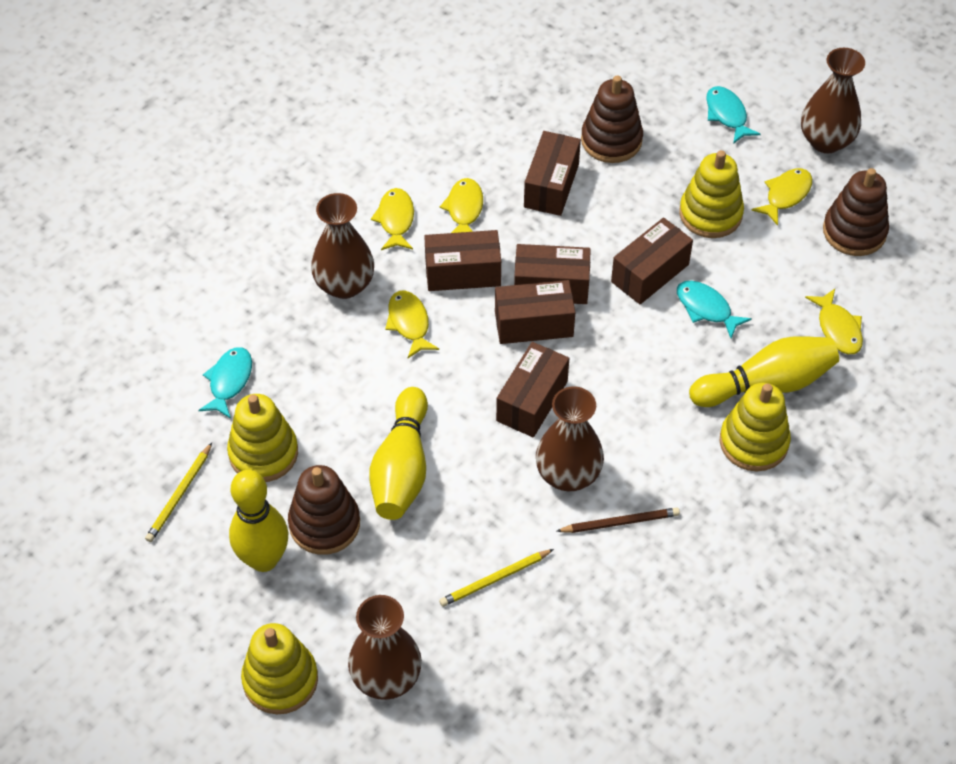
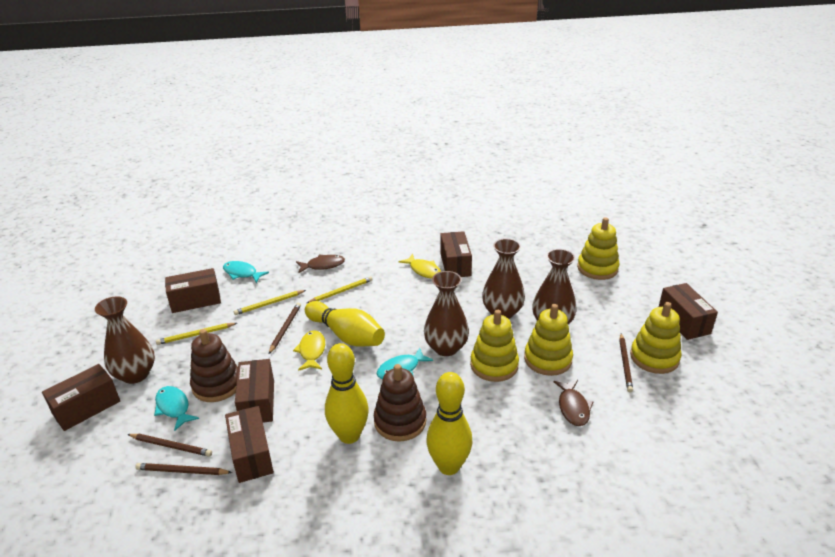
brown fish: 0 -> 2
brown pencil: 1 -> 4
brown stacking toy: 3 -> 2
yellow fish: 5 -> 2
yellow pencil: 2 -> 3

